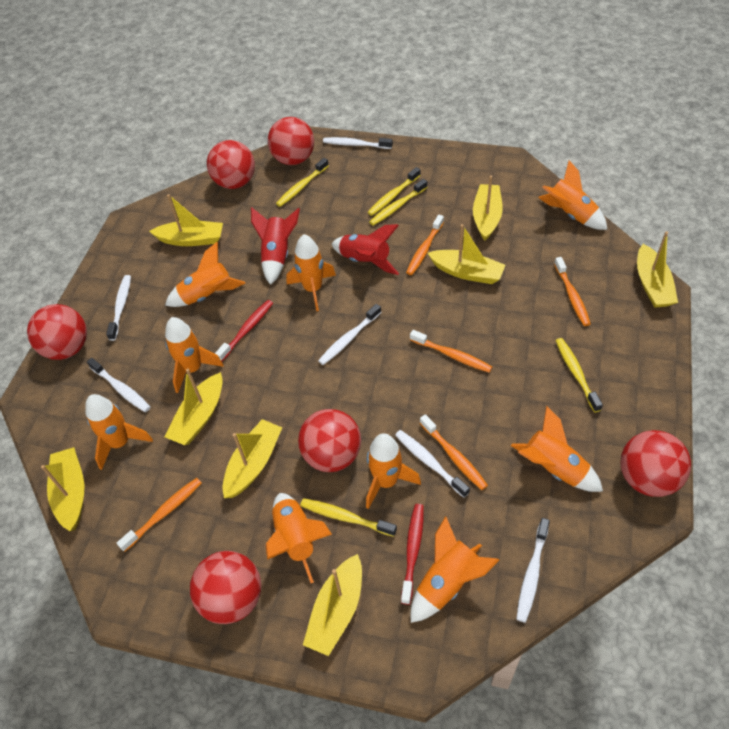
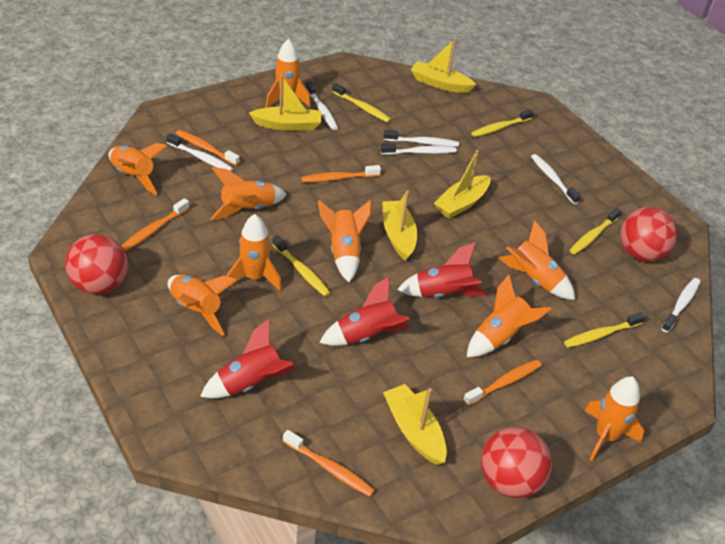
red ball: 6 -> 3
red rocket: 2 -> 3
red toothbrush: 2 -> 0
yellow boat: 8 -> 5

